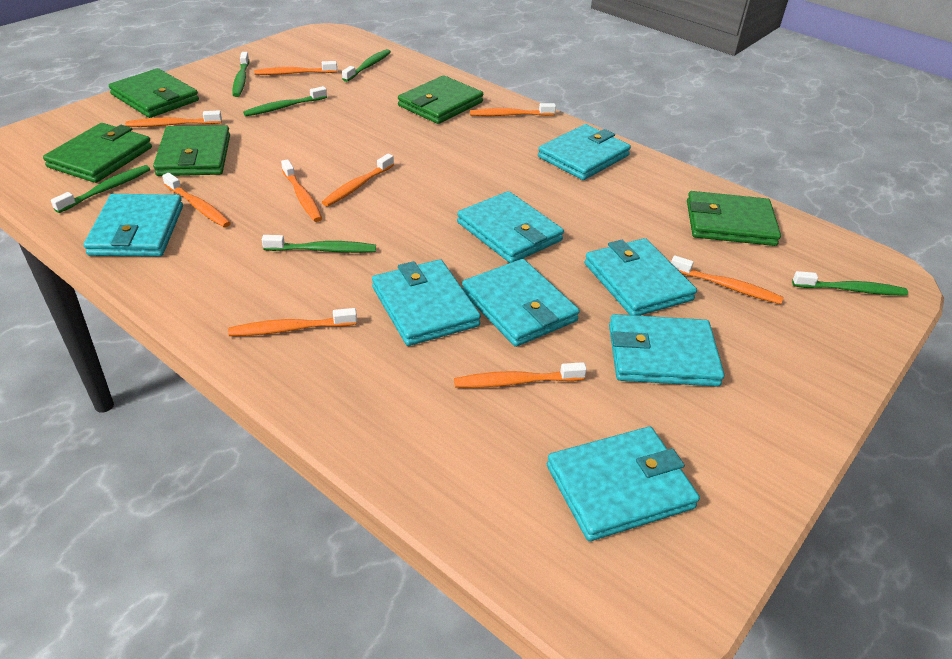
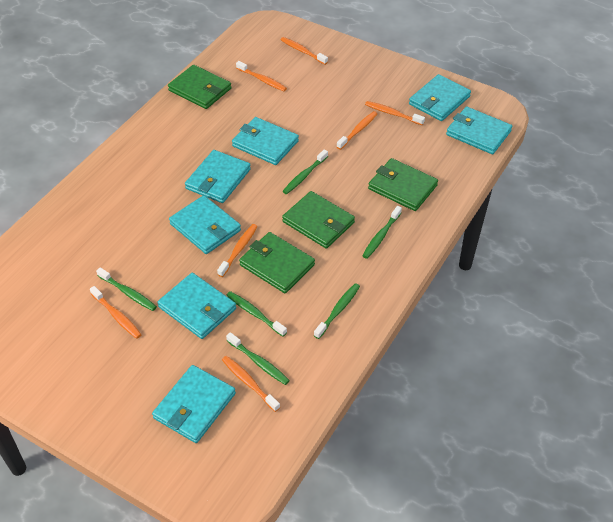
green wallet: 5 -> 4
orange toothbrush: 9 -> 7
turquoise wallet: 8 -> 7

